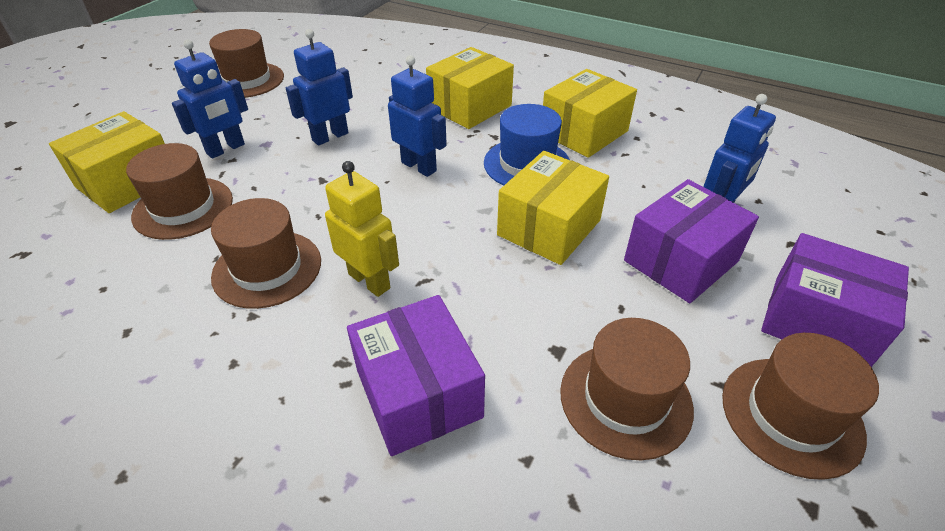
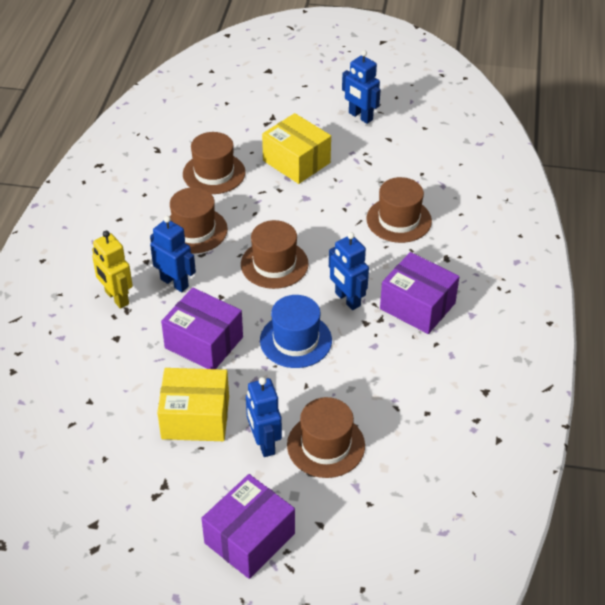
yellow box: 4 -> 2

